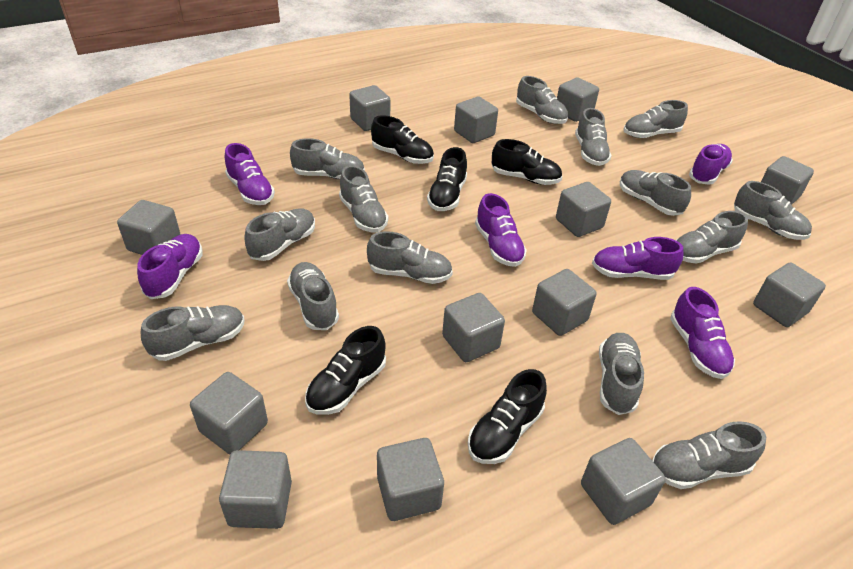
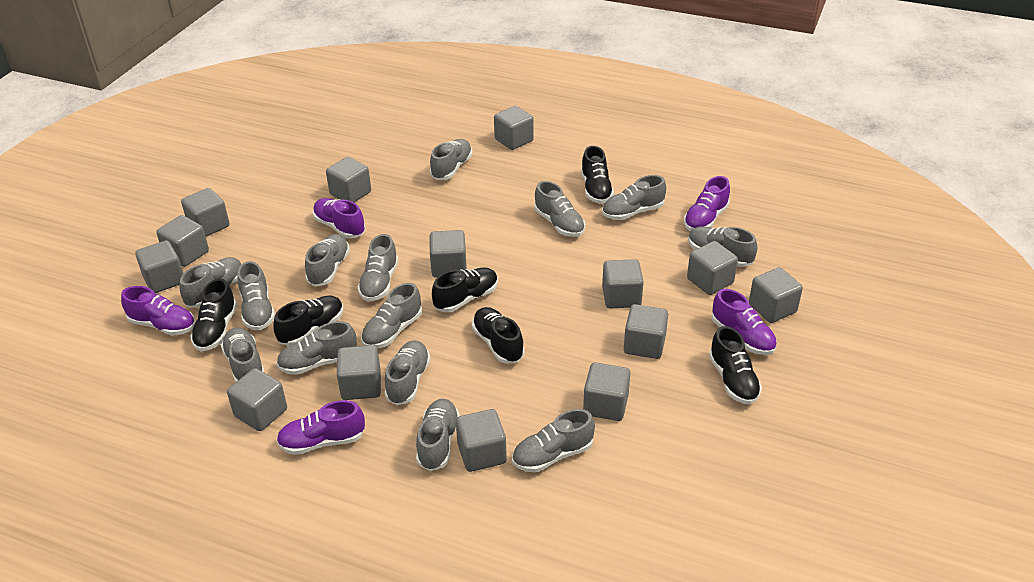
black shoe: 5 -> 6
grey cube: 13 -> 14
purple shoe: 6 -> 5

